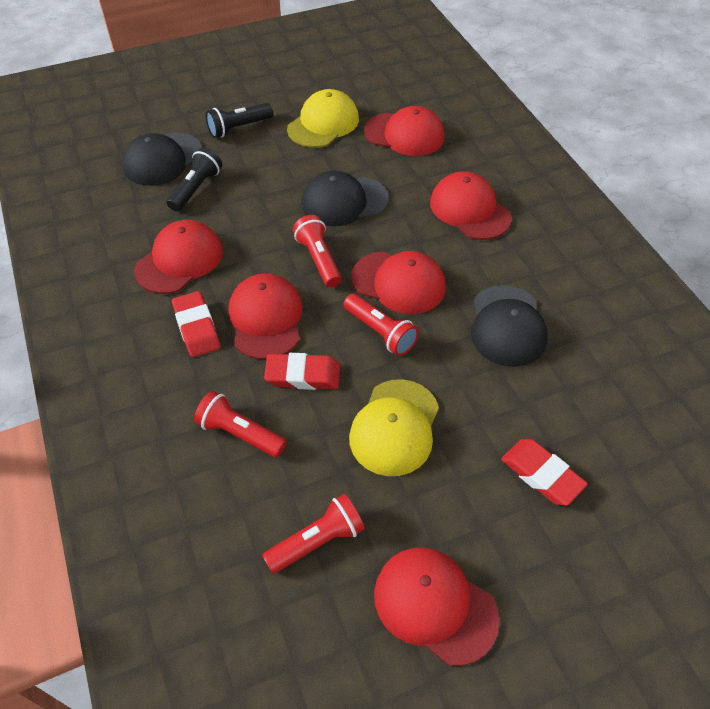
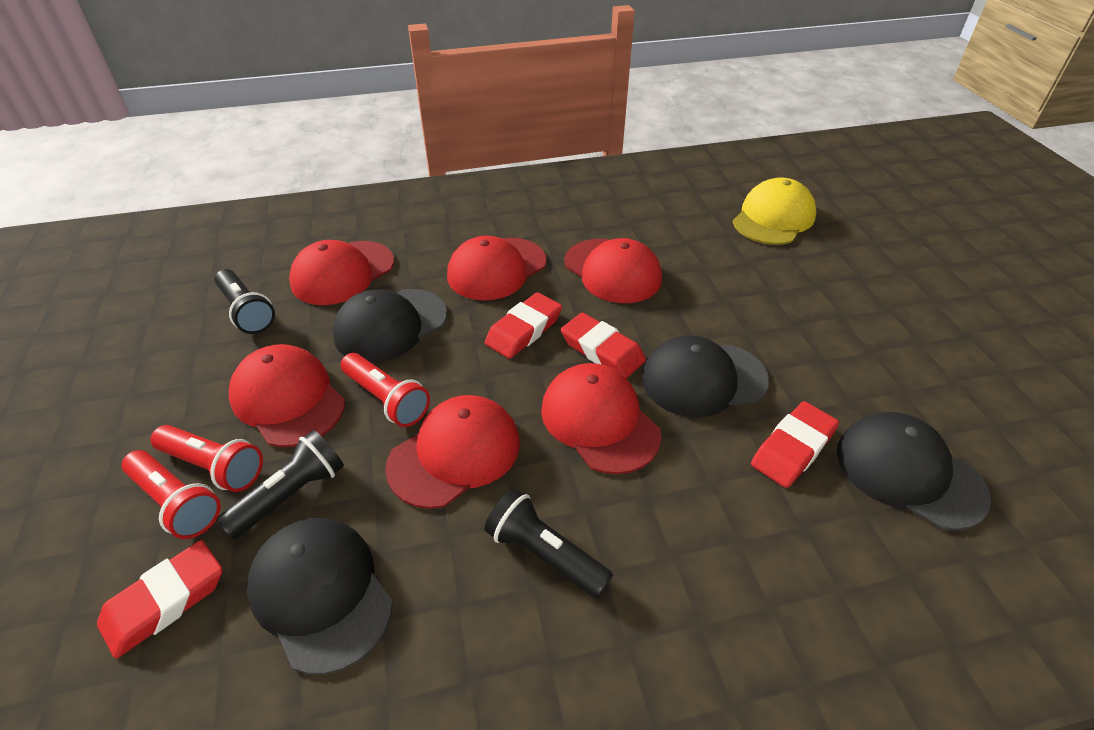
black cap: 3 -> 4
black flashlight: 2 -> 3
red eraser: 3 -> 4
red flashlight: 4 -> 3
yellow cap: 2 -> 1

